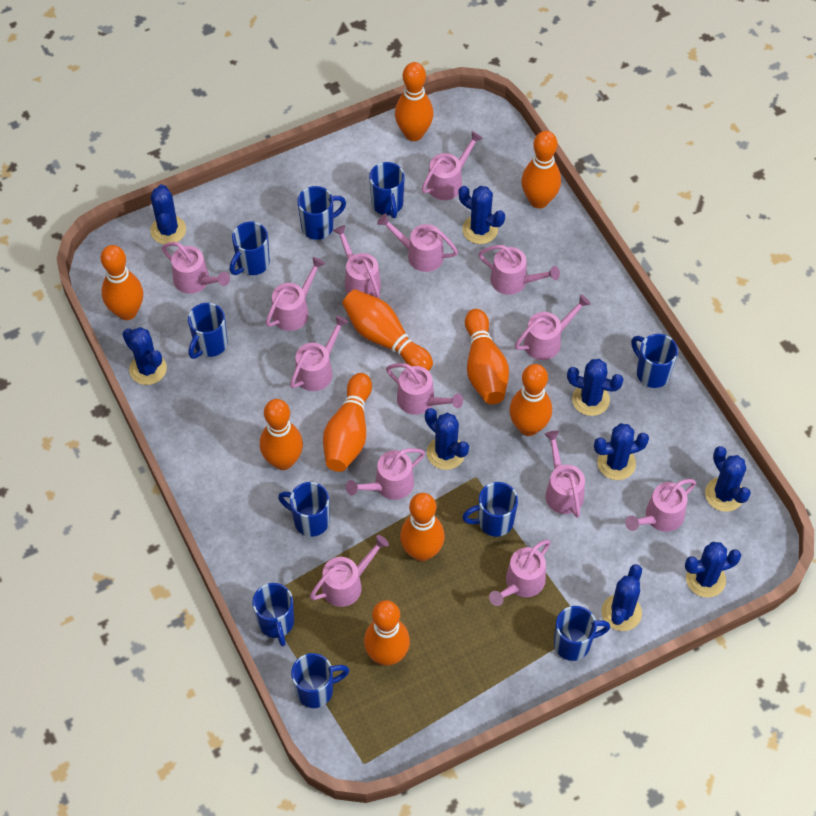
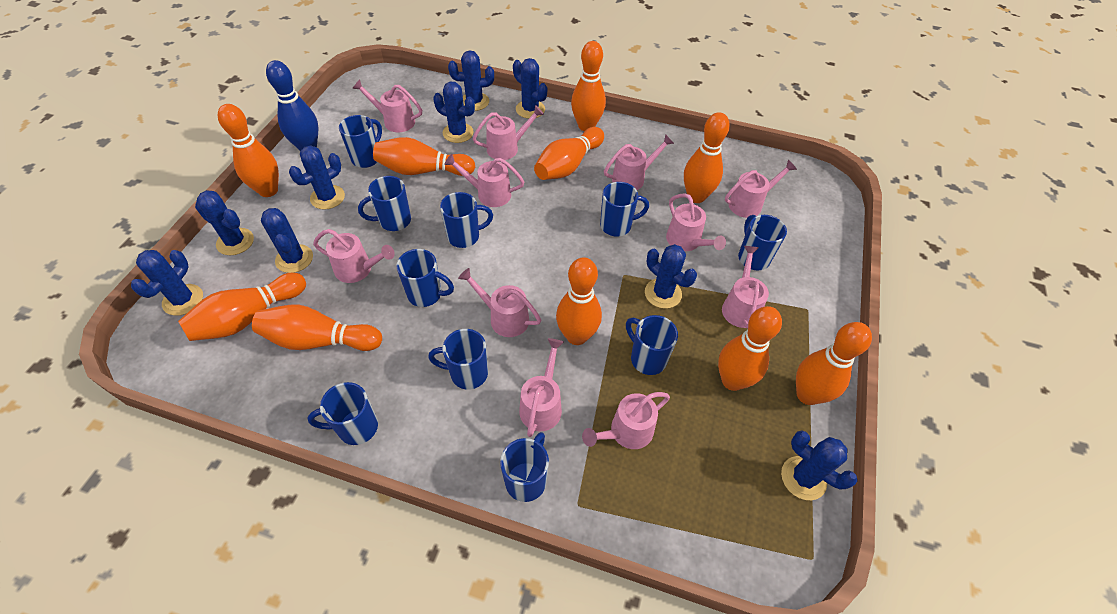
blue bowling pin: 0 -> 1
pink watering can: 14 -> 11

